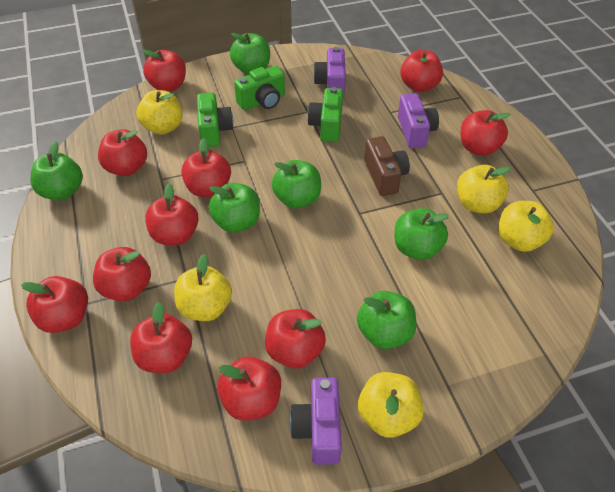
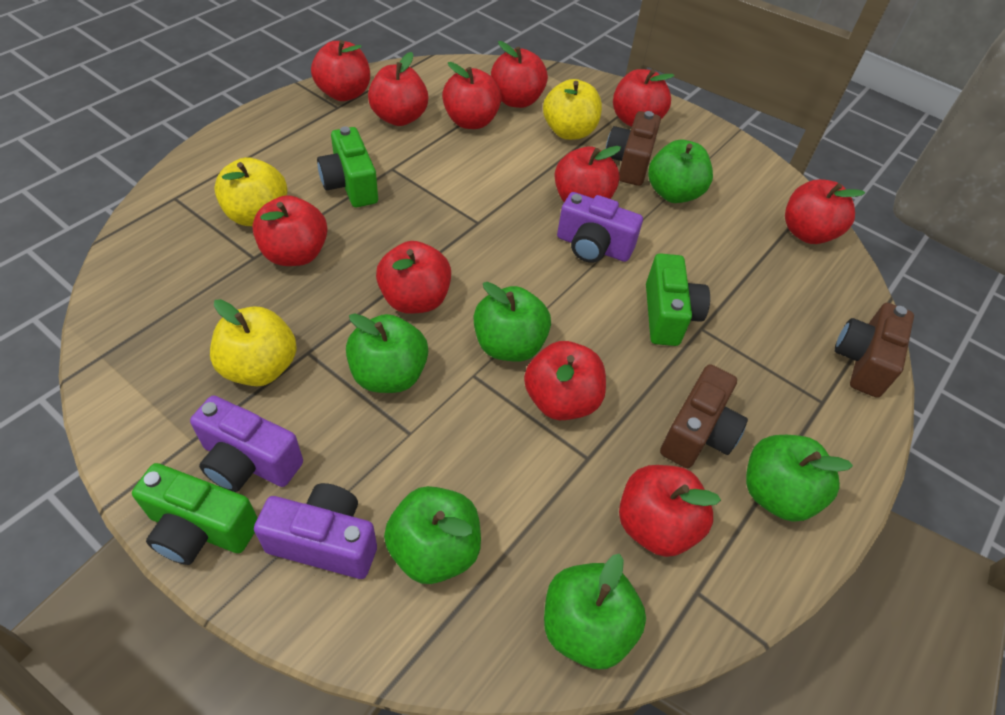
brown camera: 1 -> 3
yellow apple: 5 -> 3

